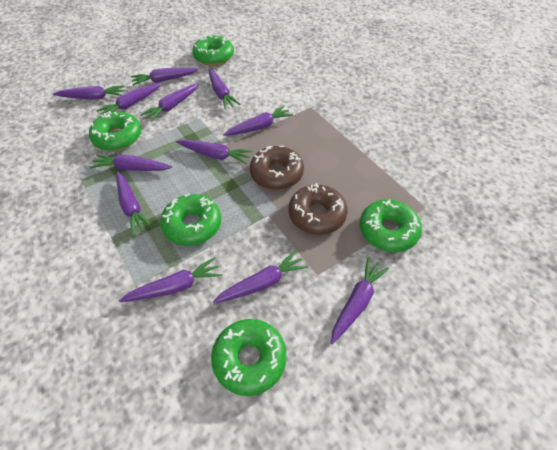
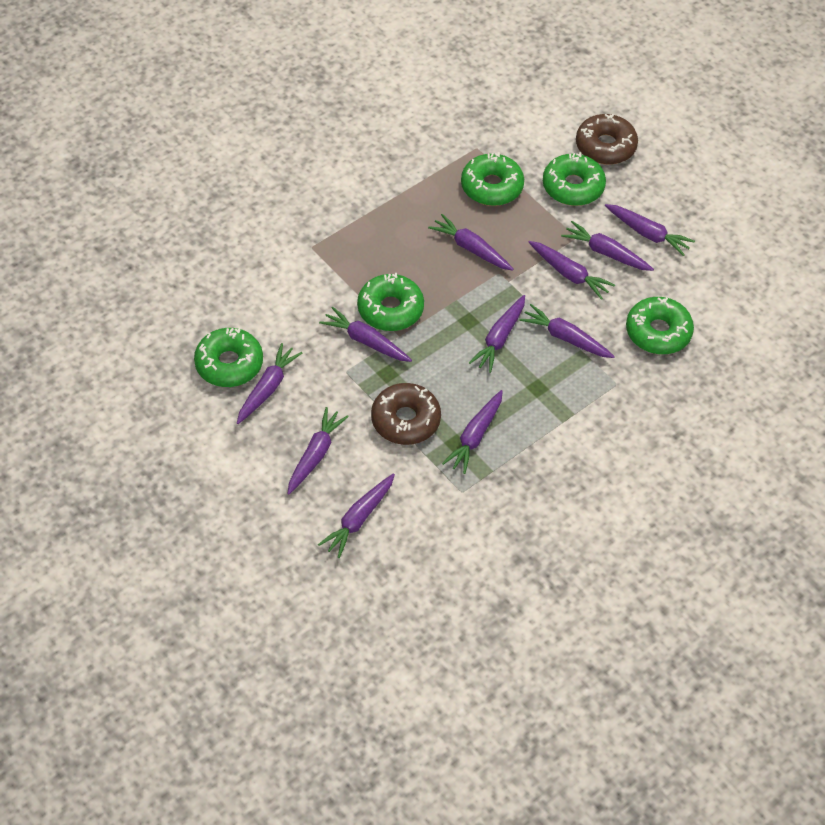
purple carrot: 12 -> 11

